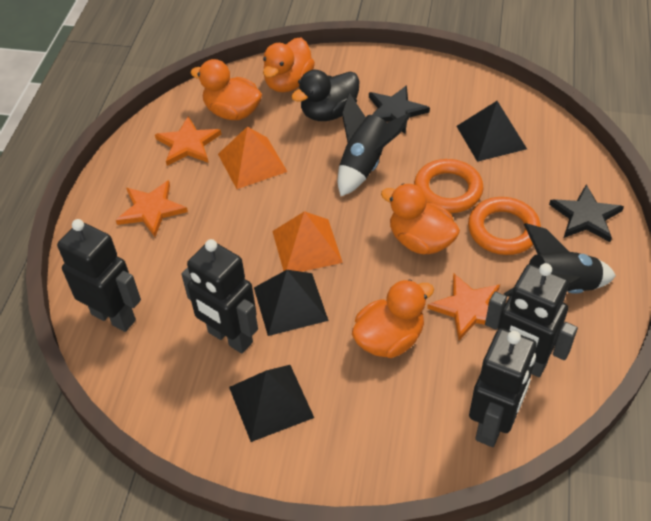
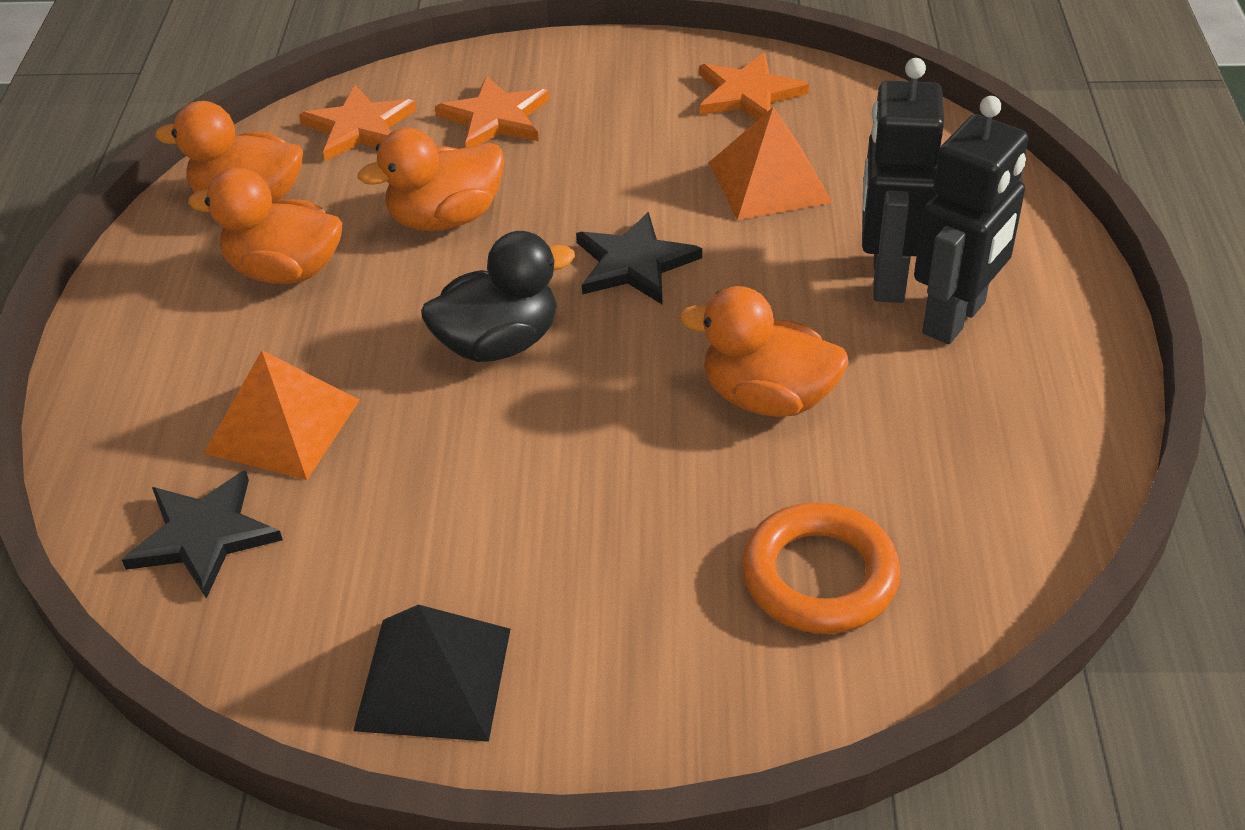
black pyramid: 3 -> 1
black robot: 4 -> 2
black rocket: 2 -> 0
orange ring: 2 -> 1

